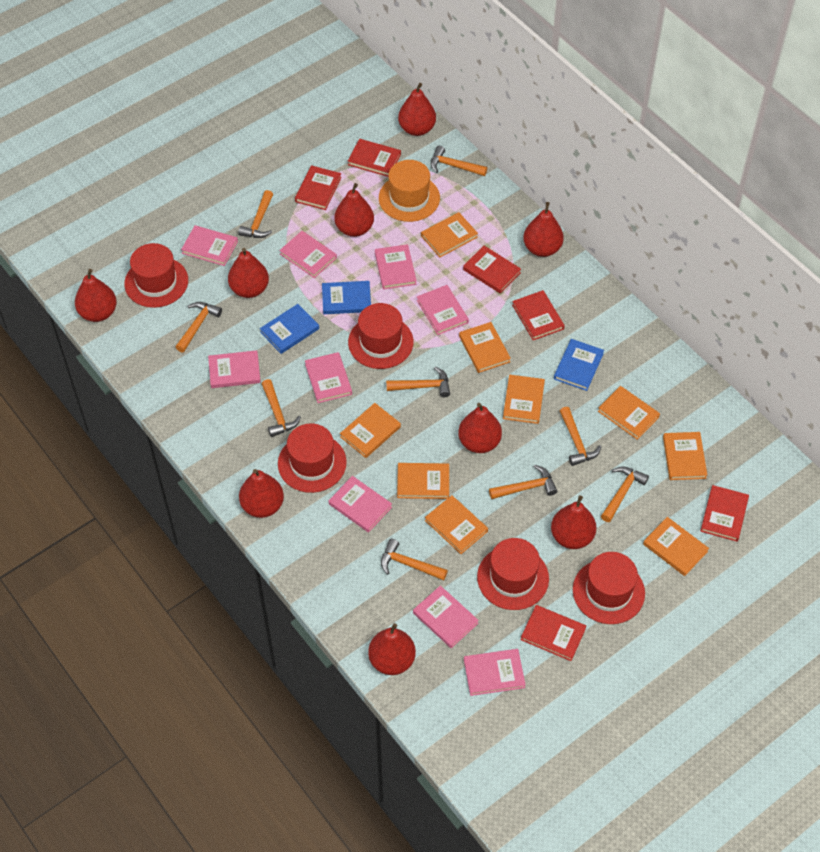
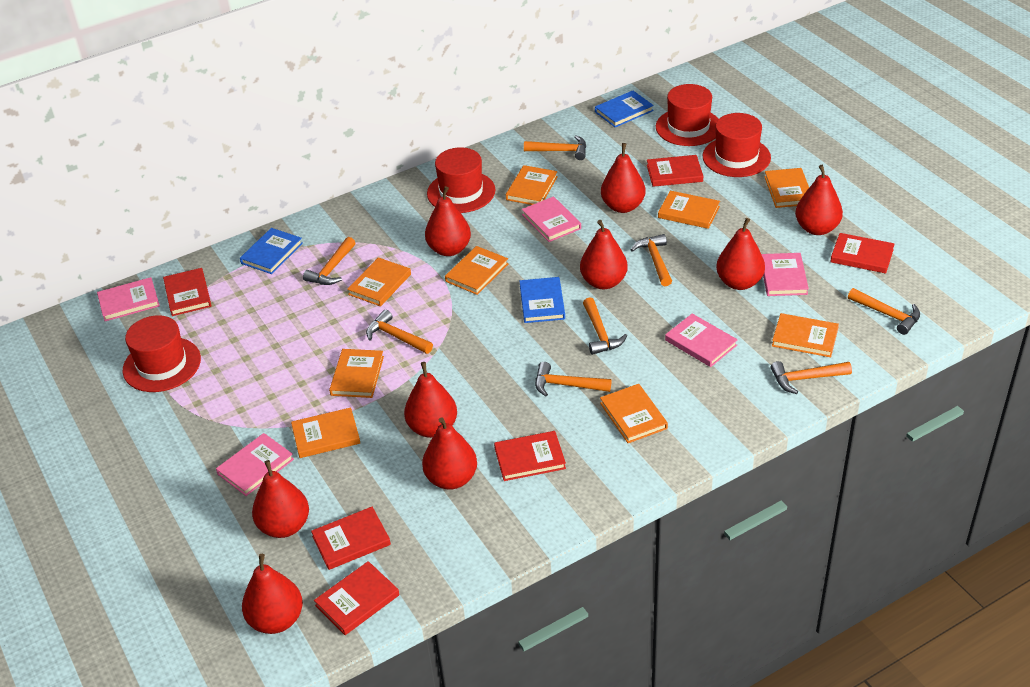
orange hammer: 9 -> 8
orange hat: 1 -> 0
pink book: 9 -> 5
red hat: 5 -> 4

